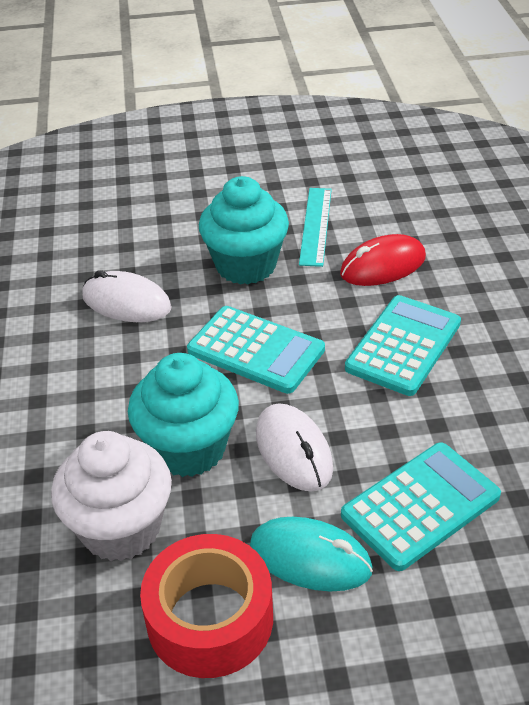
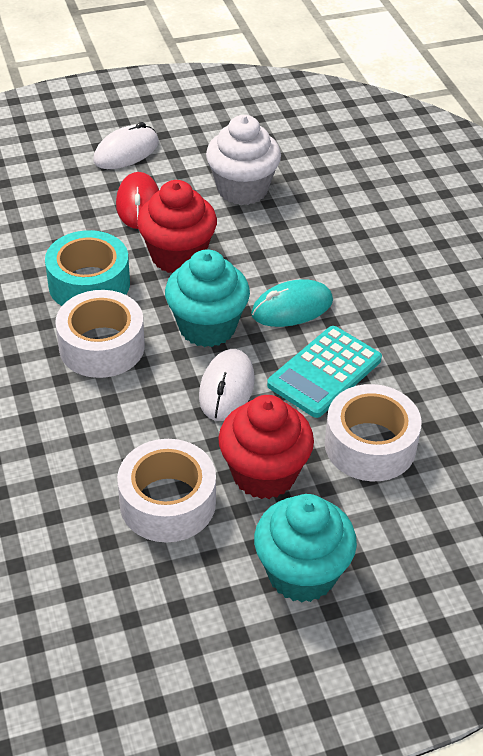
red cupcake: 0 -> 2
red tape: 1 -> 0
turquoise calculator: 3 -> 1
turquoise ruler: 1 -> 0
turquoise tape: 0 -> 1
white tape: 0 -> 3

